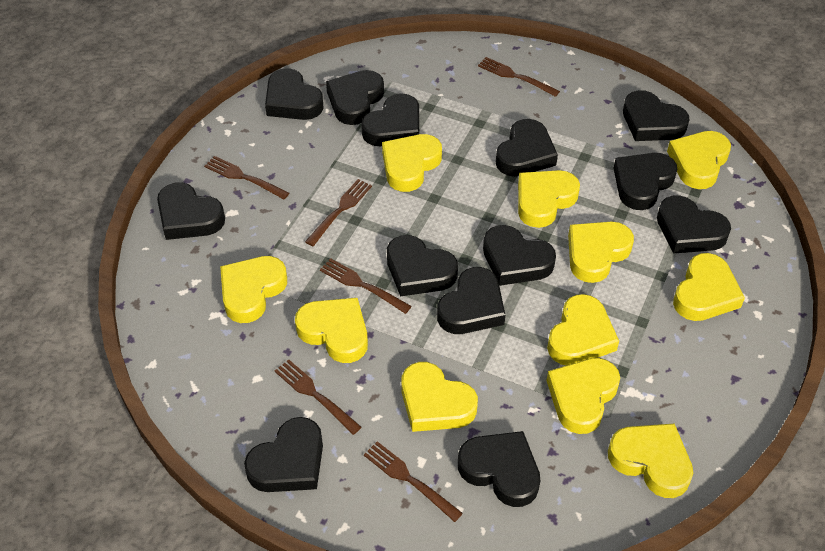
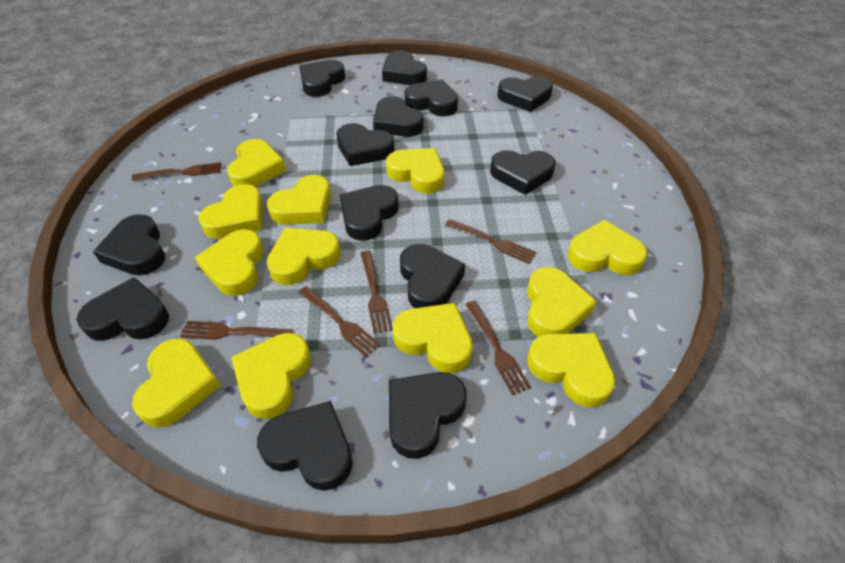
yellow heart: 11 -> 12

